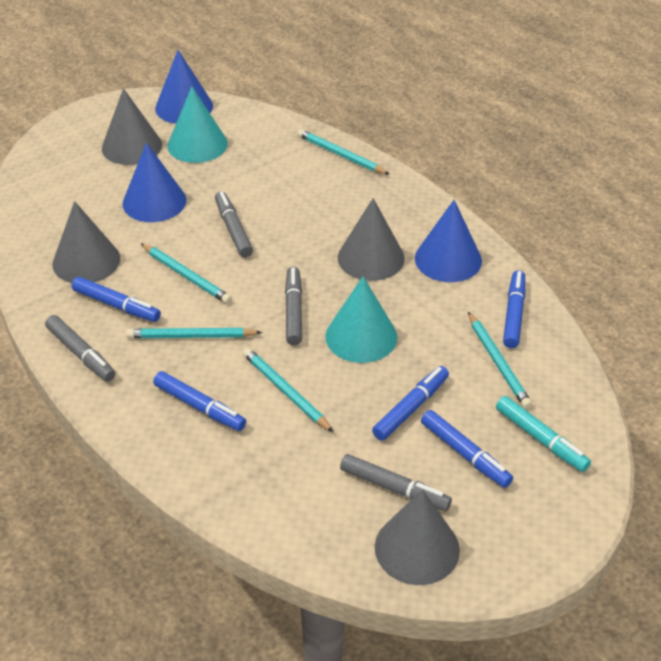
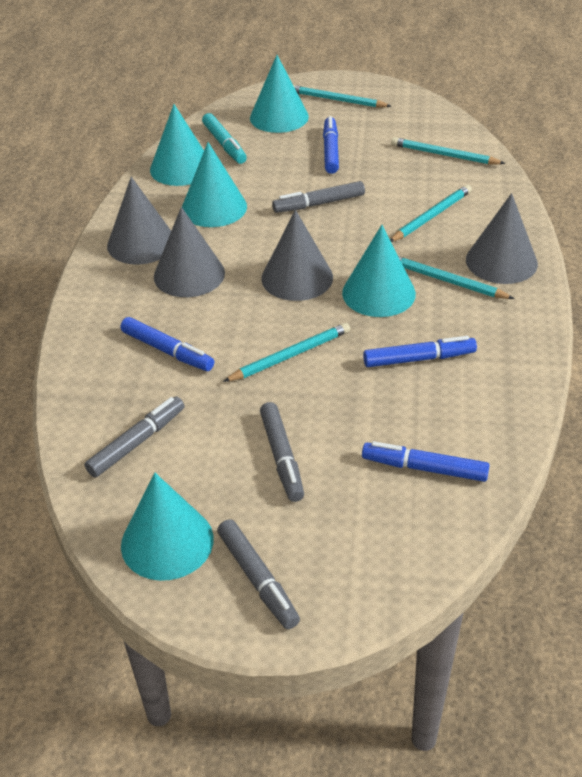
blue cone: 3 -> 0
blue marker: 5 -> 4
turquoise cone: 2 -> 5

